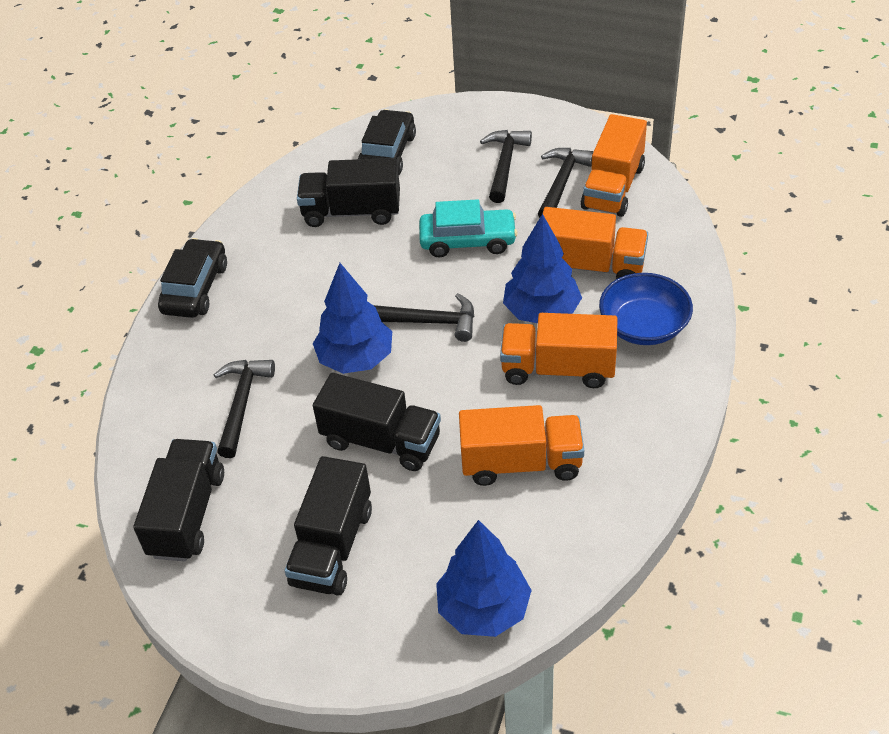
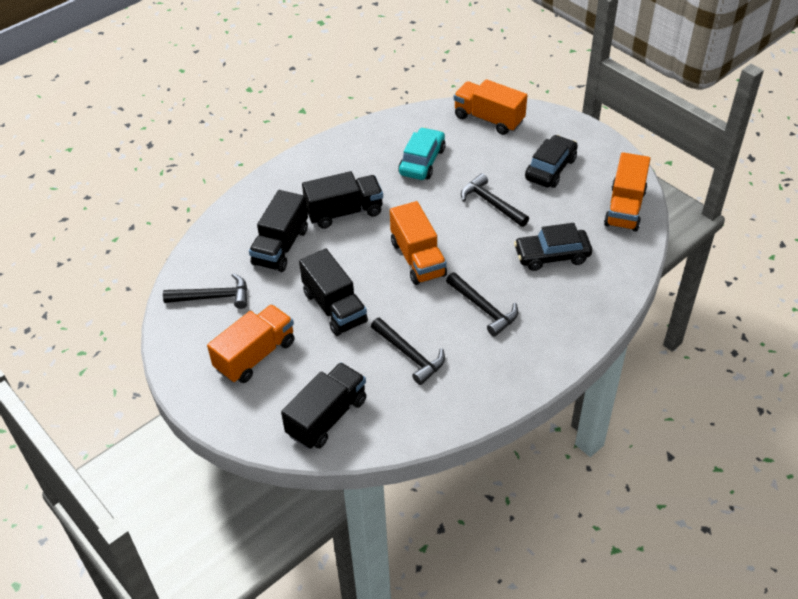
blue bowl: 1 -> 0
blue tree: 3 -> 0

